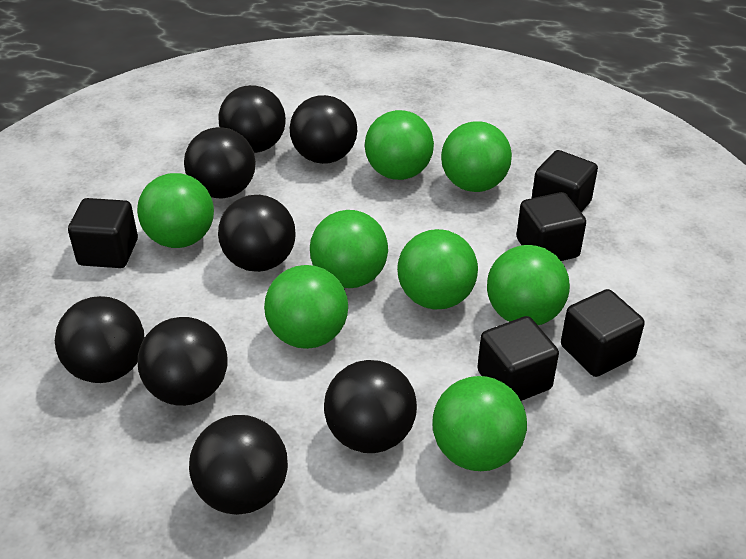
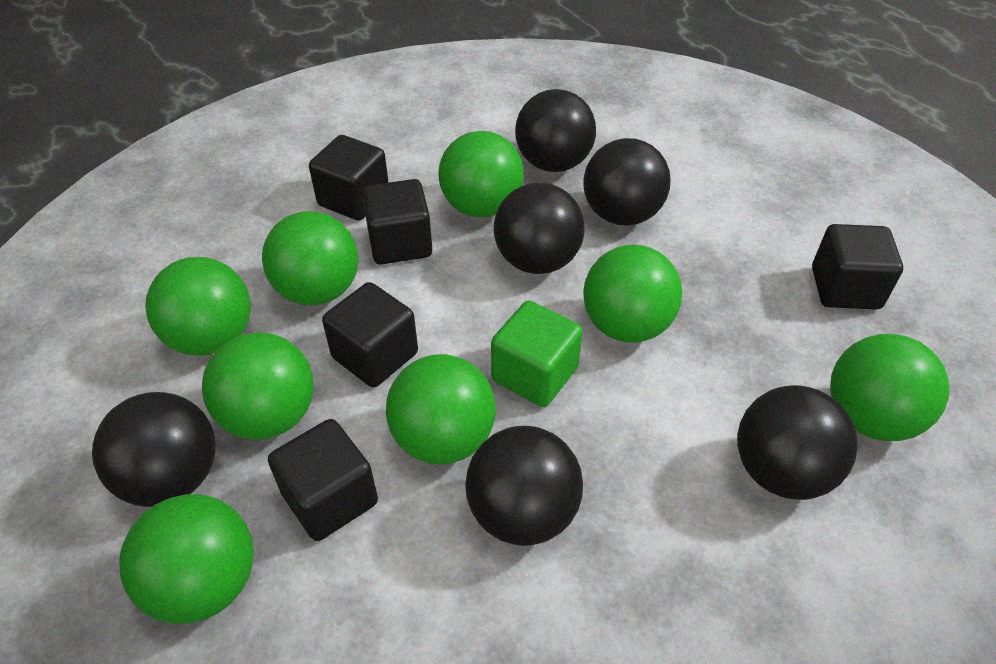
black ball: 8 -> 6
green cube: 0 -> 1

